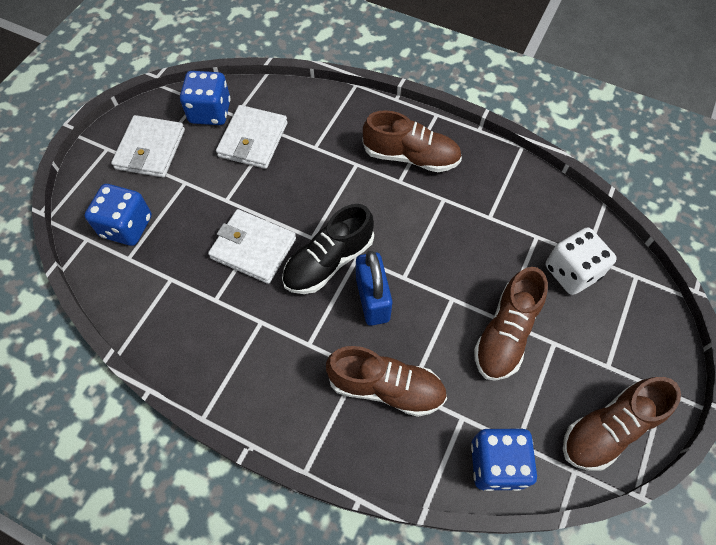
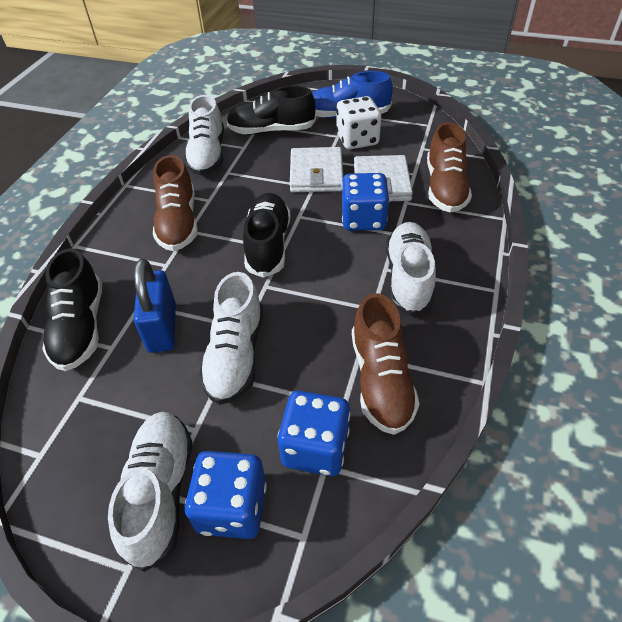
black shoe: 1 -> 3
blue shoe: 0 -> 1
brown shoe: 4 -> 3
white shoe: 0 -> 4
white wallet: 3 -> 2

